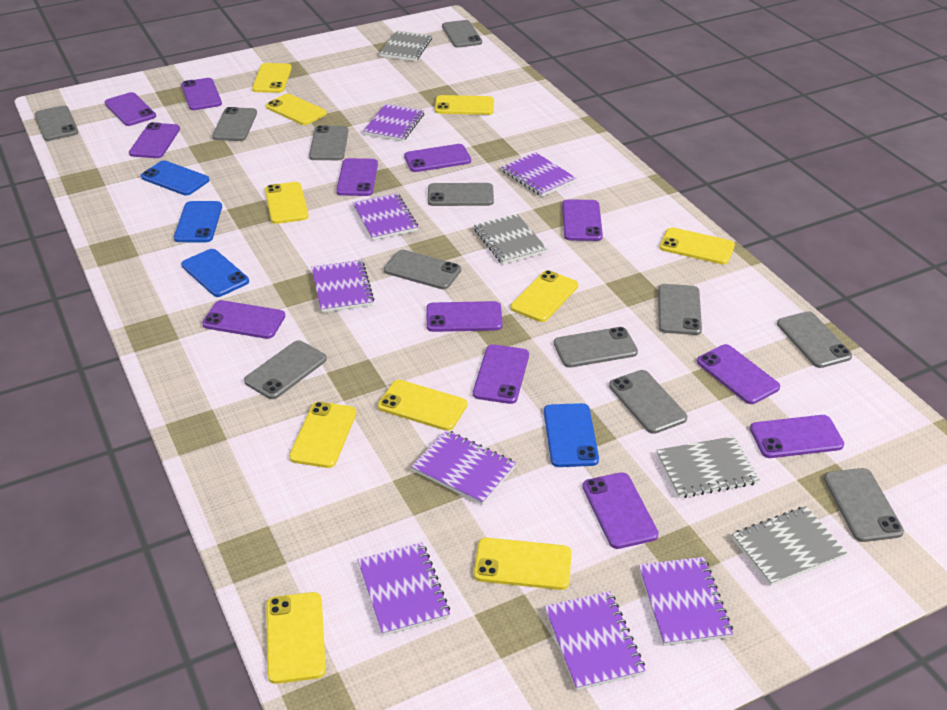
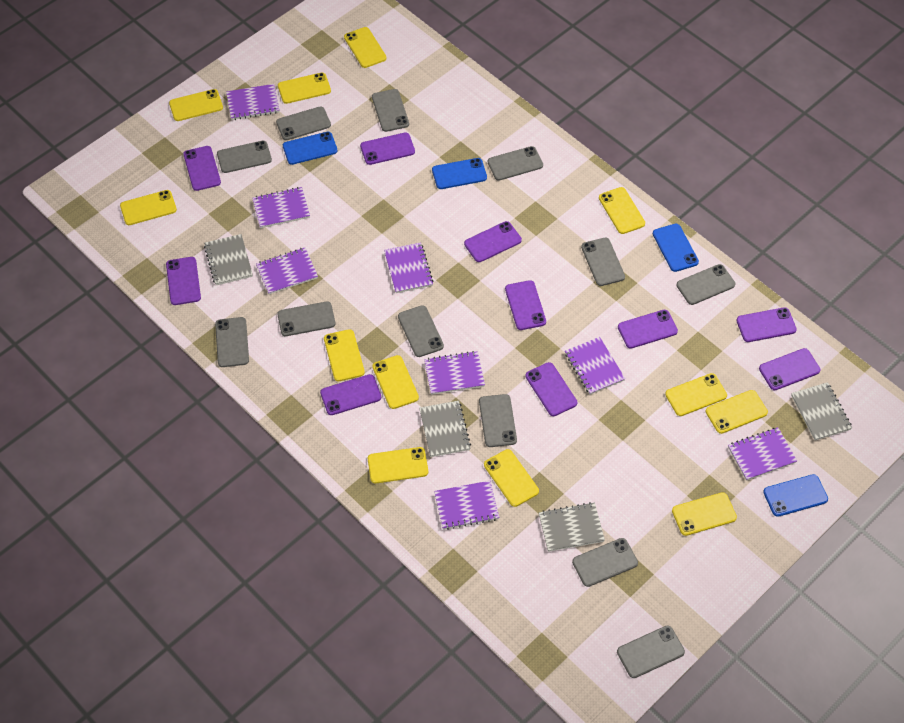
purple phone: 12 -> 10
yellow phone: 10 -> 12

